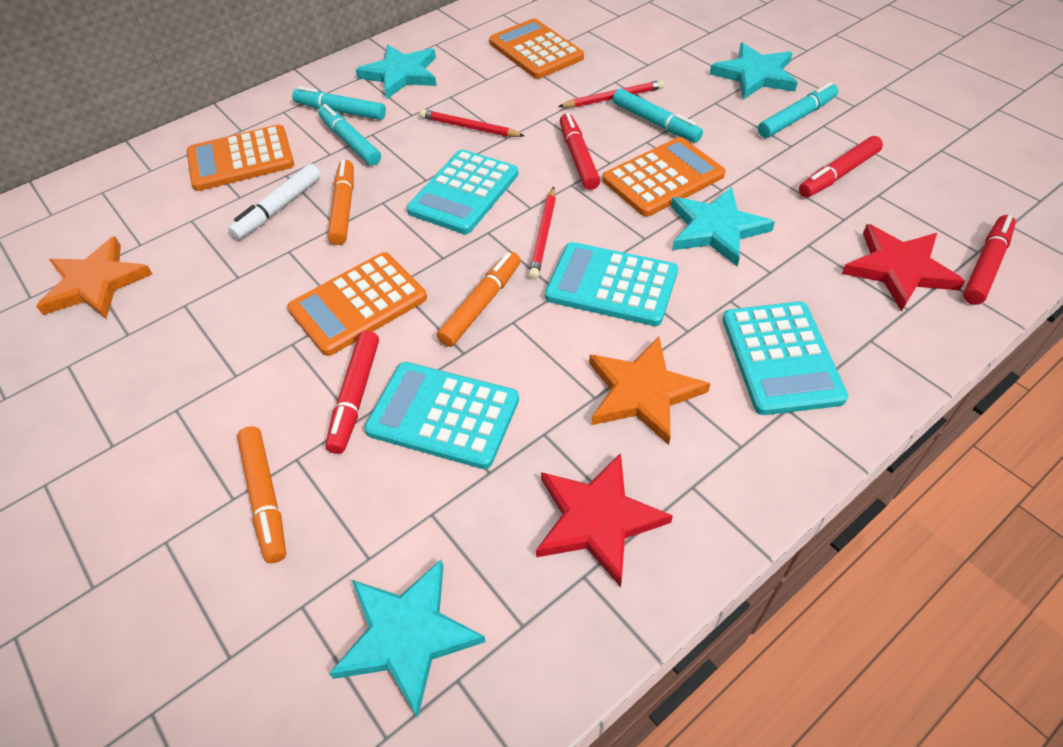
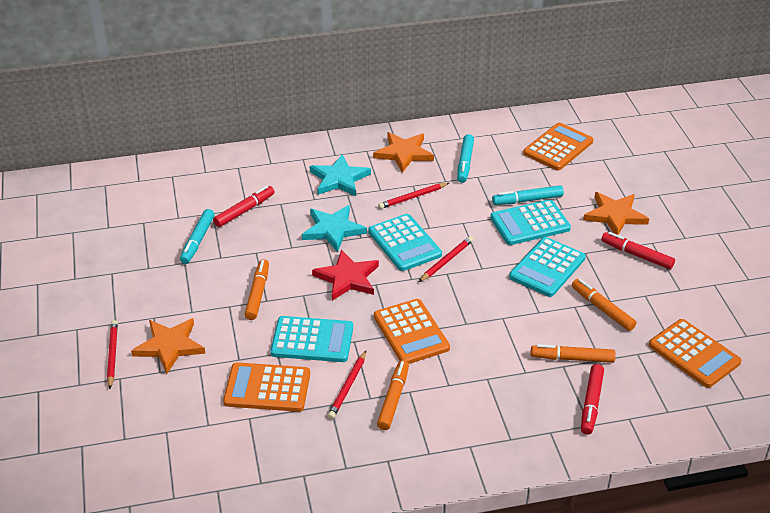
orange marker: 3 -> 4
orange star: 2 -> 3
red marker: 4 -> 3
red pencil: 3 -> 4
red star: 2 -> 1
turquoise marker: 4 -> 3
turquoise star: 4 -> 2
white marker: 1 -> 0

